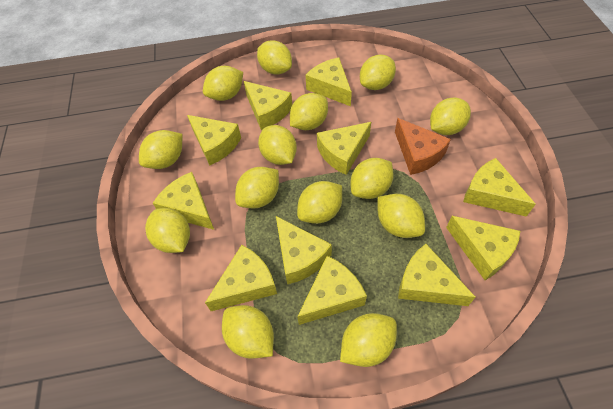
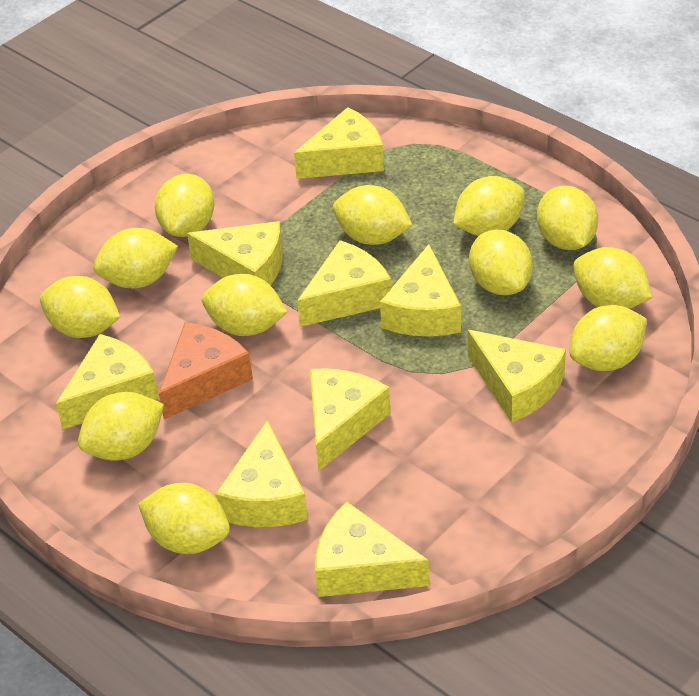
yellow cheese: 11 -> 9
yellow lemon: 14 -> 12

